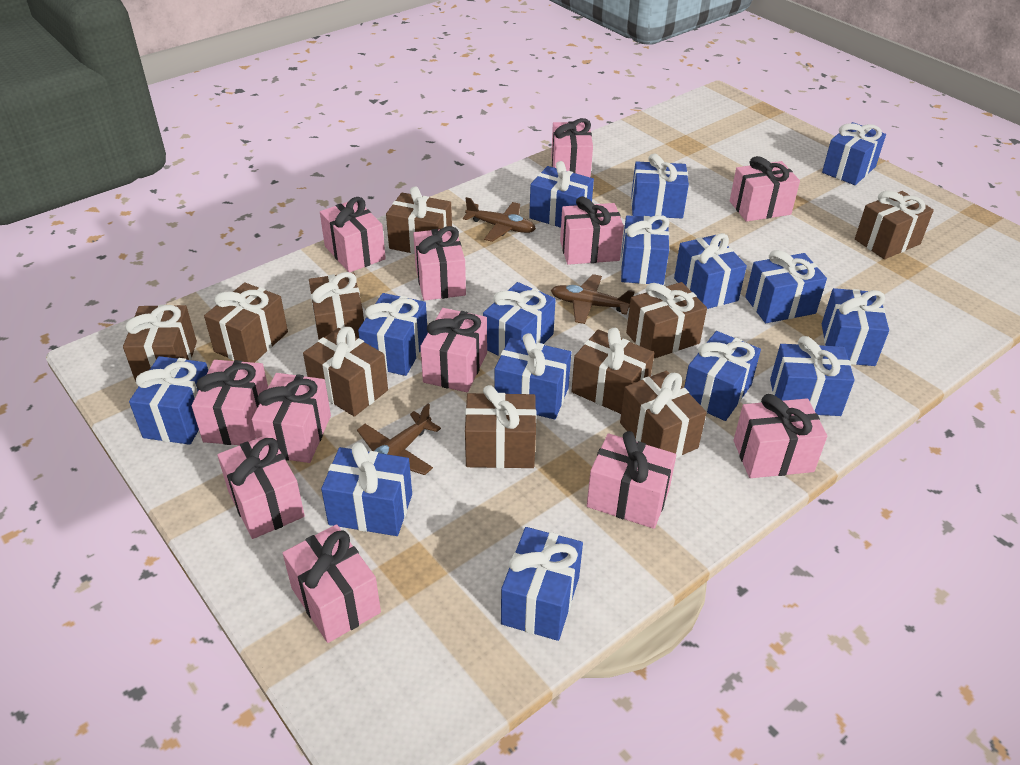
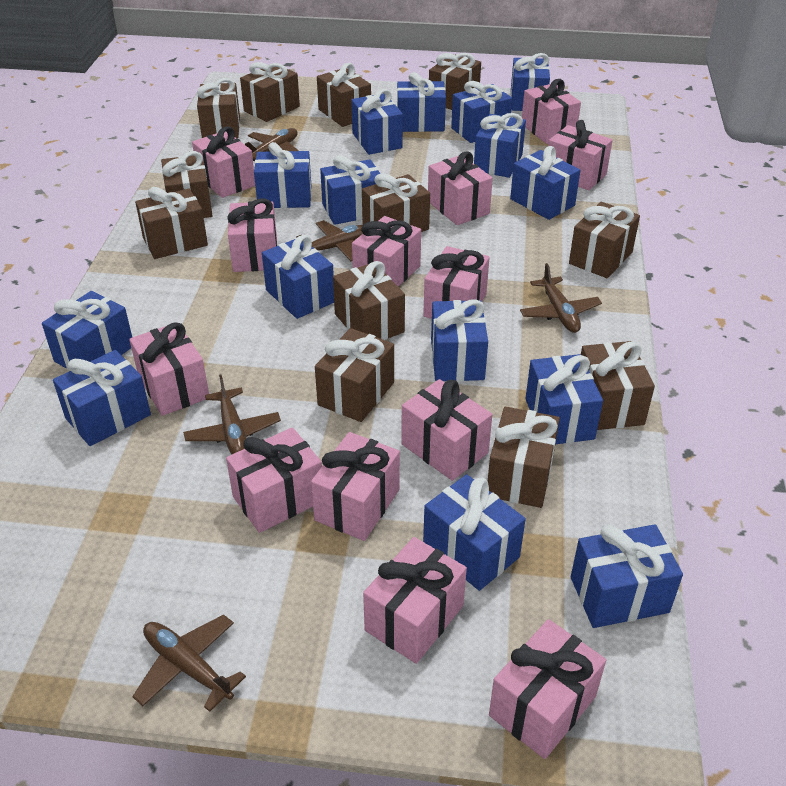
brown gift: 10 -> 12
brown plane: 3 -> 5
pink gift: 12 -> 13

